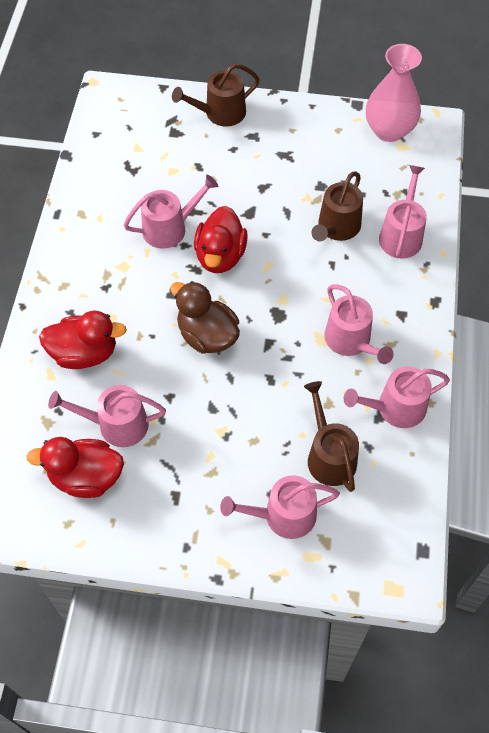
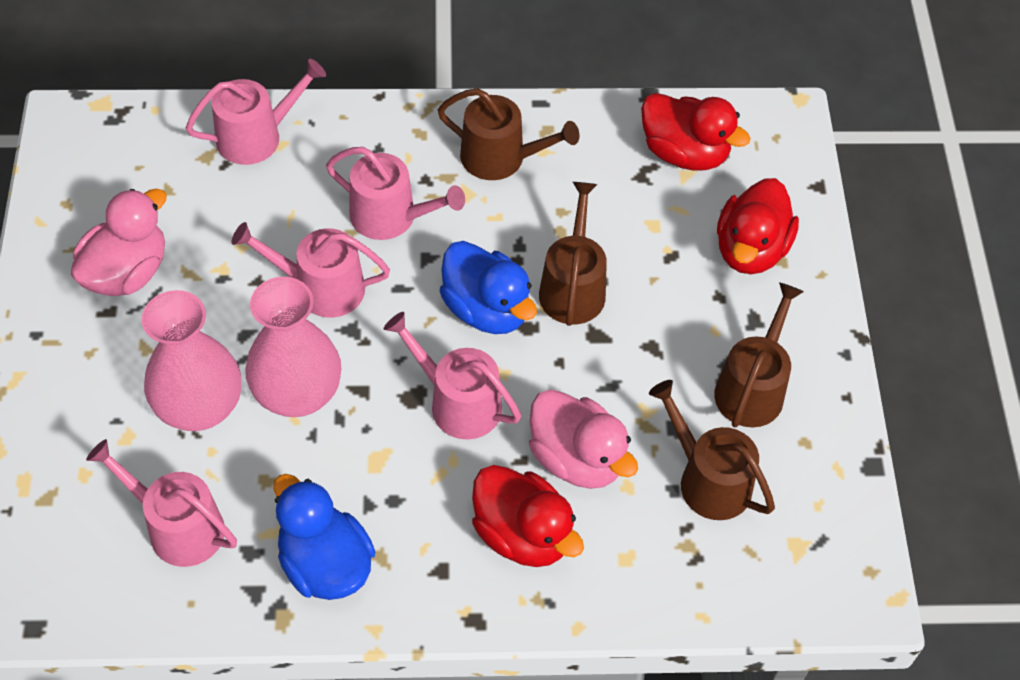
blue duck: 0 -> 2
brown duck: 1 -> 0
brown watering can: 3 -> 4
pink duck: 0 -> 2
pink vase: 1 -> 2
pink watering can: 6 -> 5

